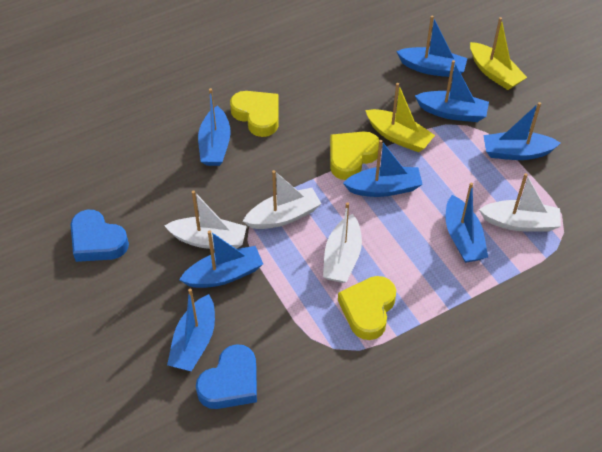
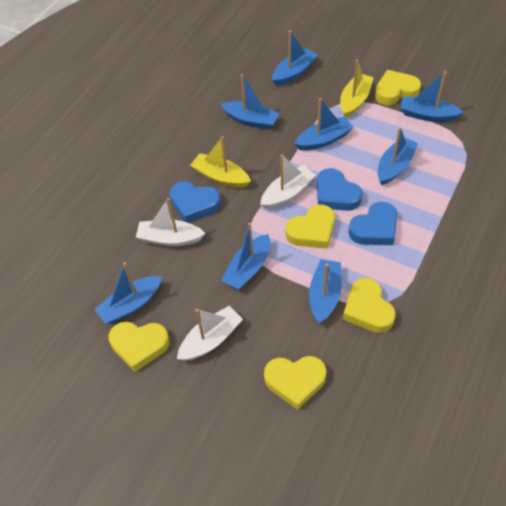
blue heart: 2 -> 3
white boat: 4 -> 3
yellow heart: 3 -> 5

